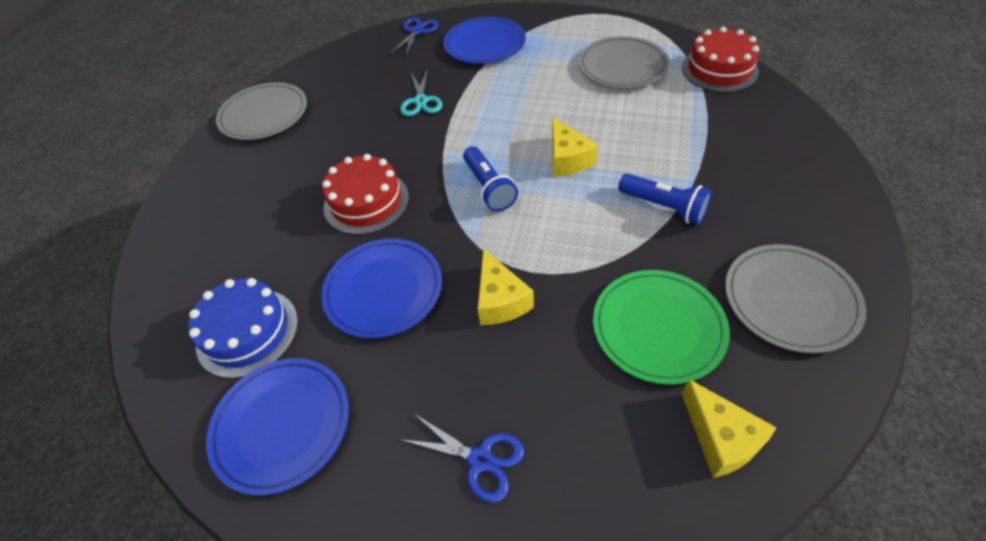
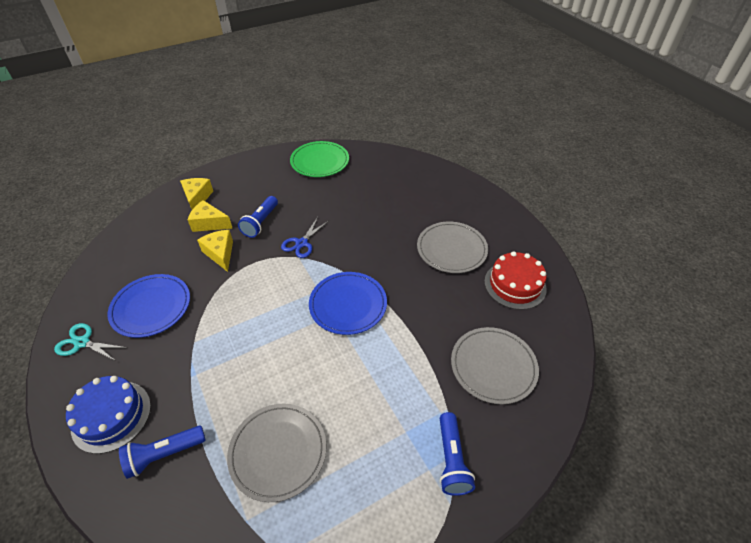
blue flashlight: 2 -> 3
blue plate: 3 -> 2
blue scissors: 2 -> 1
red cake: 2 -> 1

